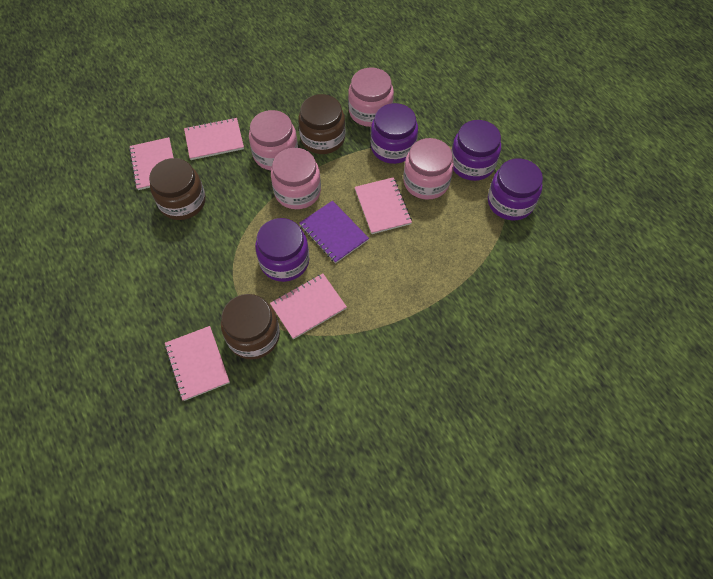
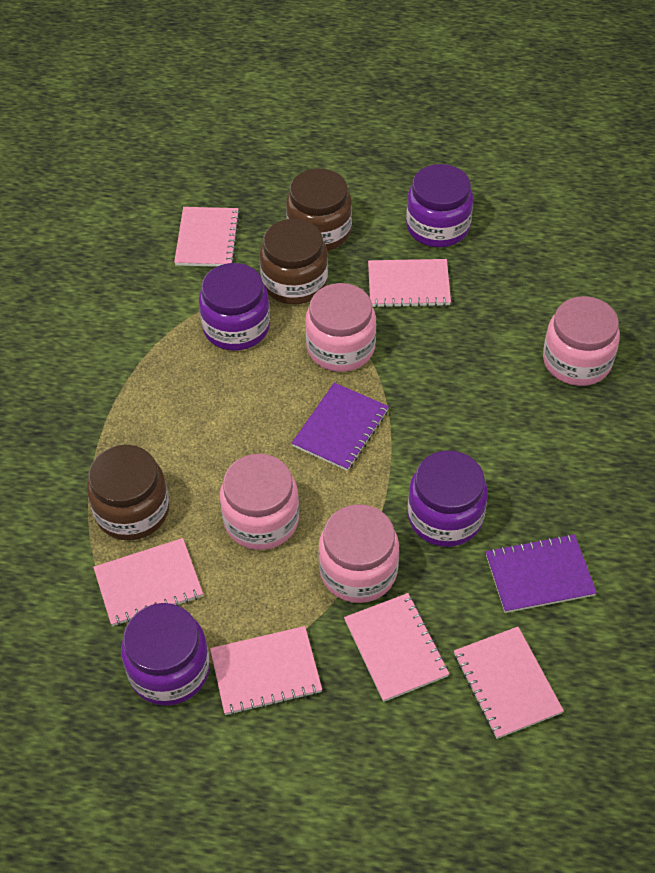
pink notebook: 5 -> 6
purple notebook: 1 -> 2

